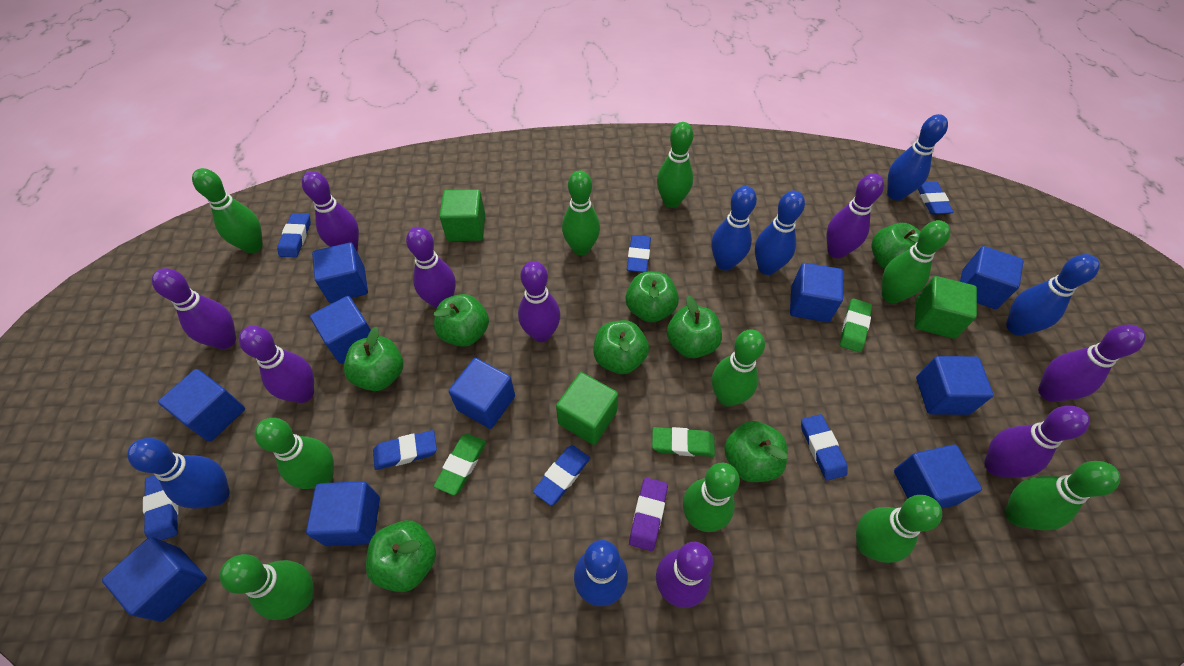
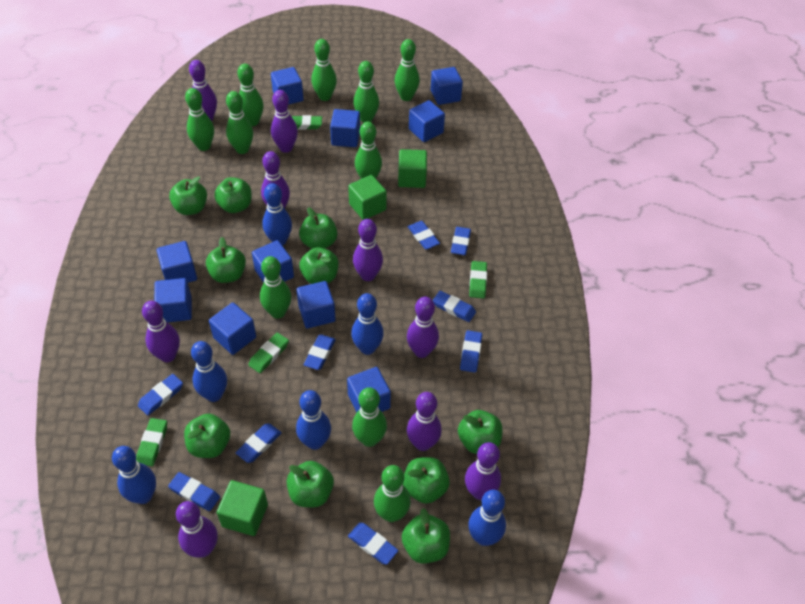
blue eraser: 7 -> 9
green apple: 8 -> 10
green eraser: 3 -> 4
purple eraser: 1 -> 0

